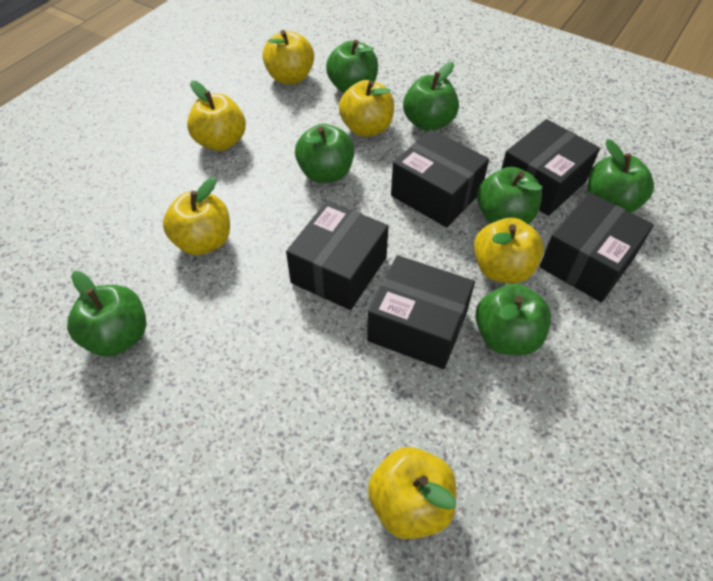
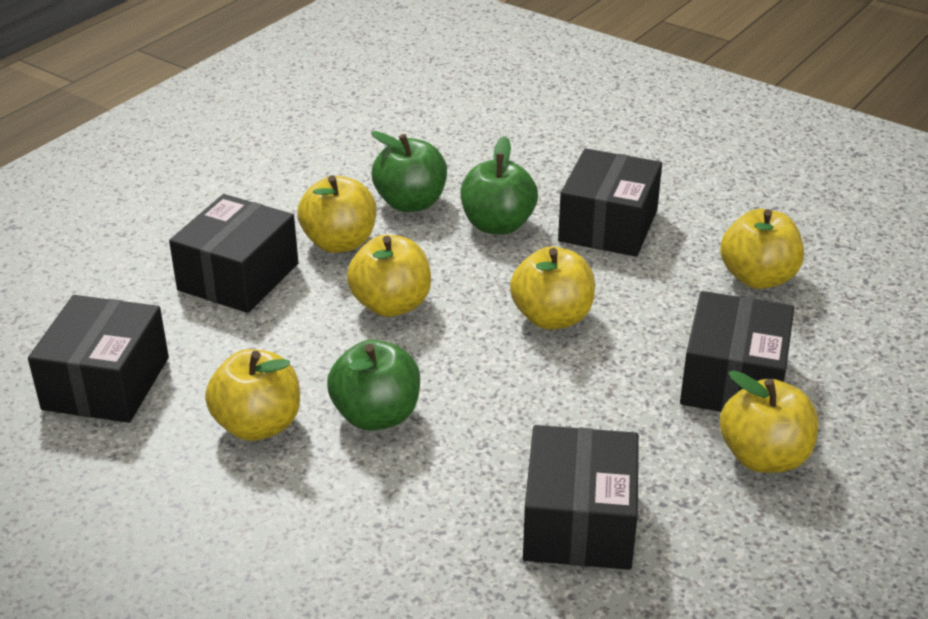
green apple: 7 -> 3

